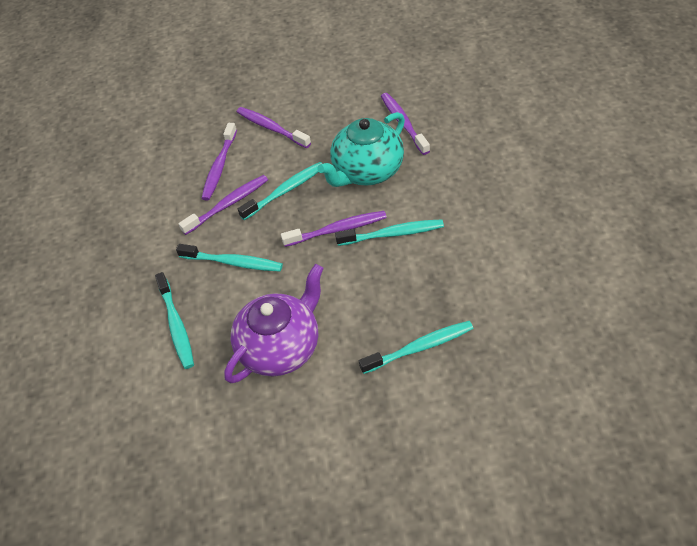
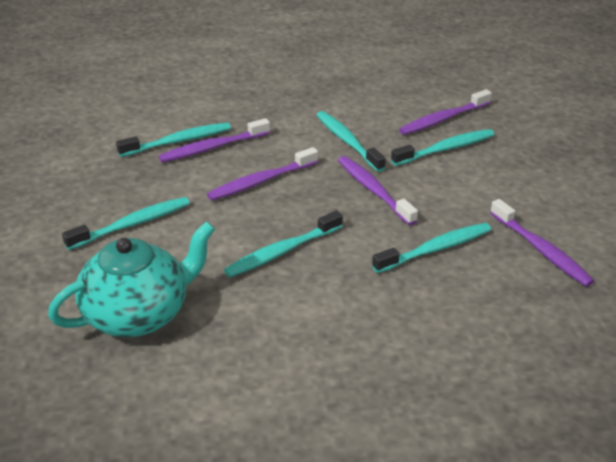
purple teapot: 1 -> 0
turquoise toothbrush: 5 -> 6

